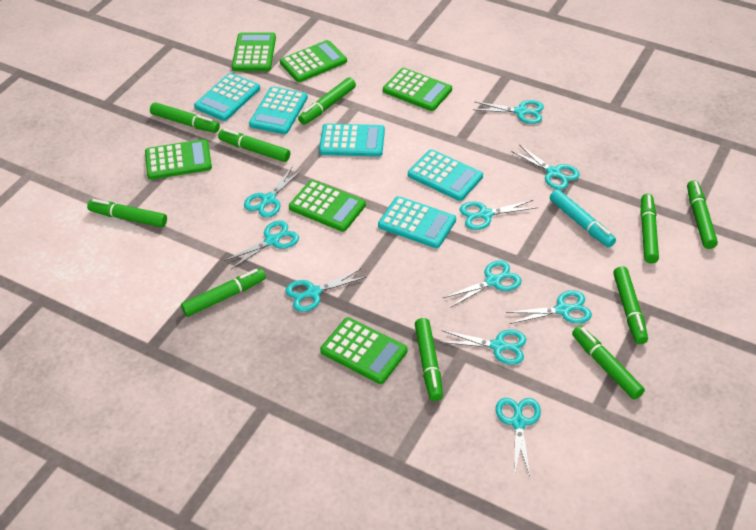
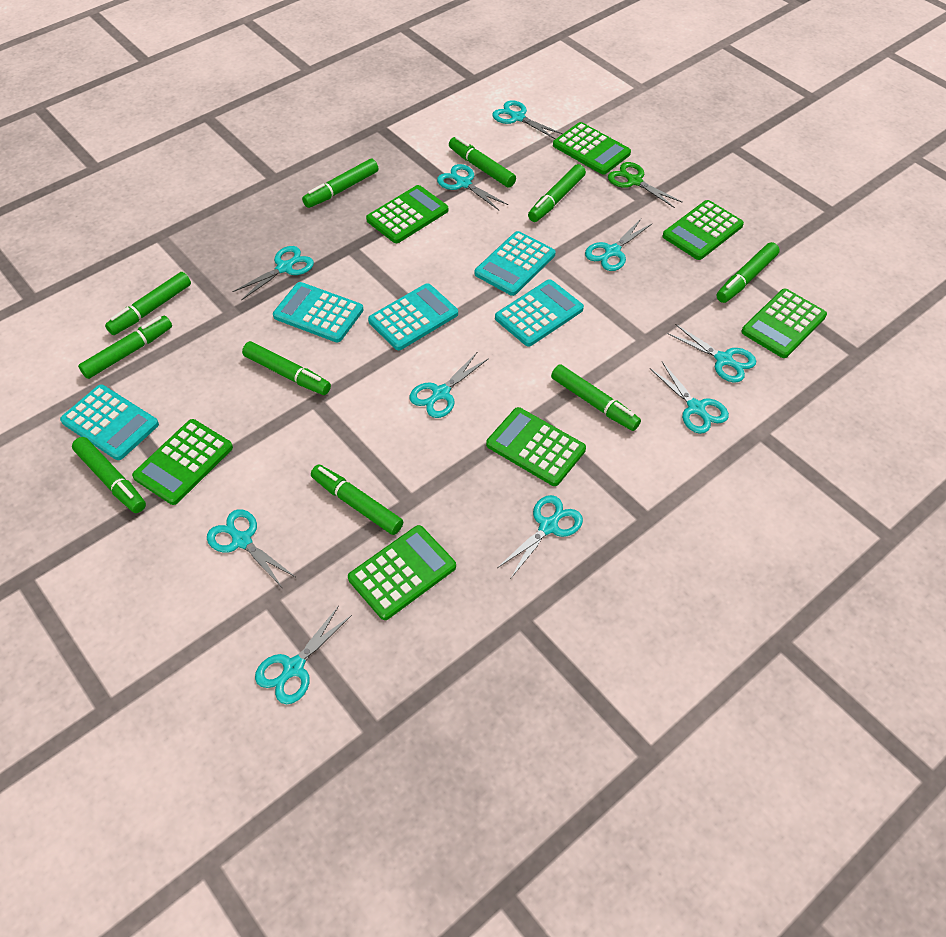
green calculator: 6 -> 7
green scissors: 0 -> 1
turquoise marker: 1 -> 0

